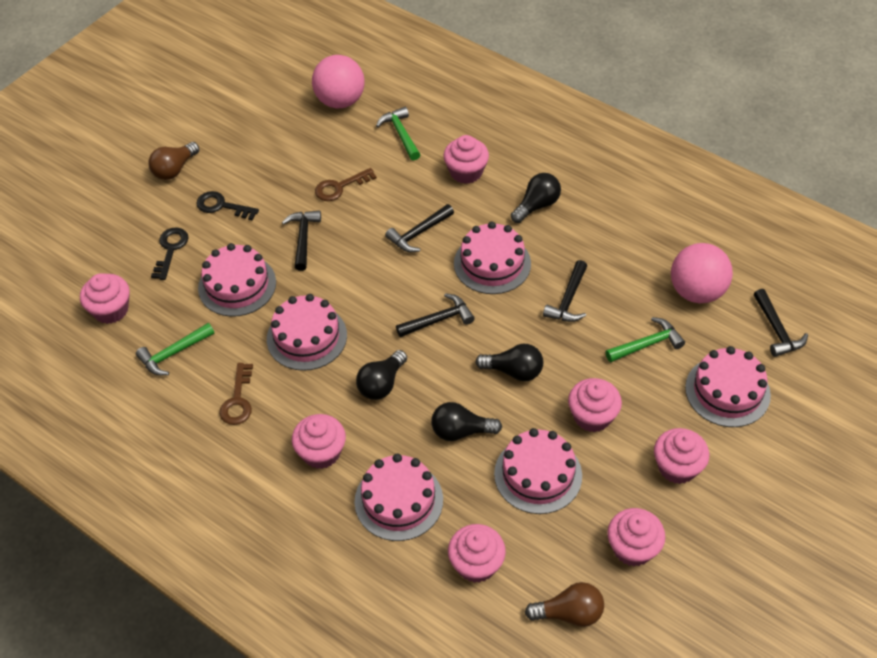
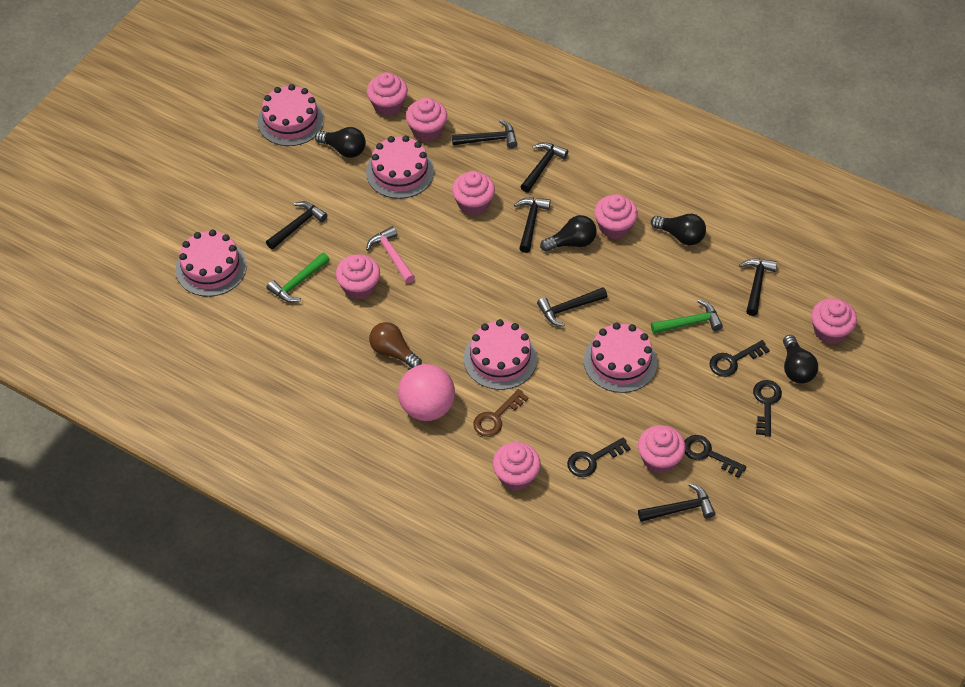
black hammer: 5 -> 7
black key: 2 -> 4
brown key: 2 -> 1
brown light bulb: 2 -> 1
green hammer: 3 -> 2
pink ball: 2 -> 1
pink cake: 6 -> 5
pink cupcake: 7 -> 8
pink hammer: 0 -> 1

